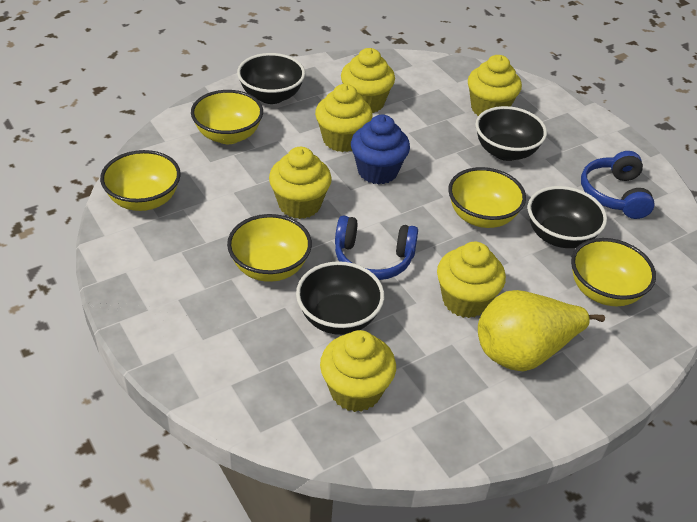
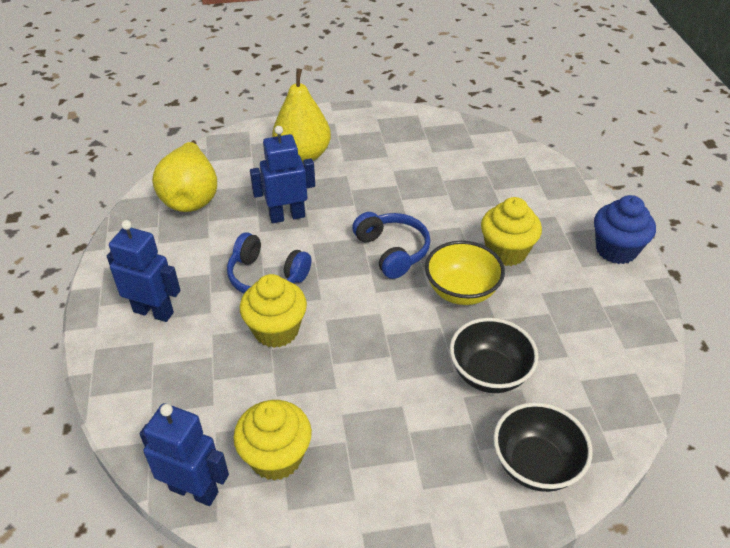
black bowl: 4 -> 2
blue robot: 0 -> 3
yellow bowl: 5 -> 1
yellow cupcake: 6 -> 3
yellow pear: 1 -> 2

